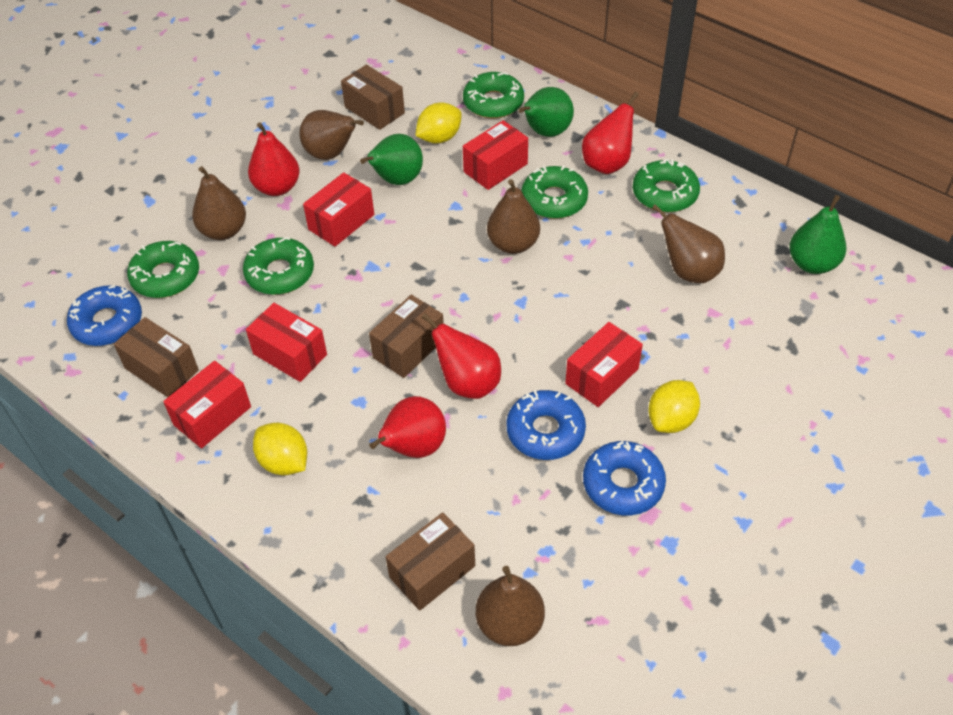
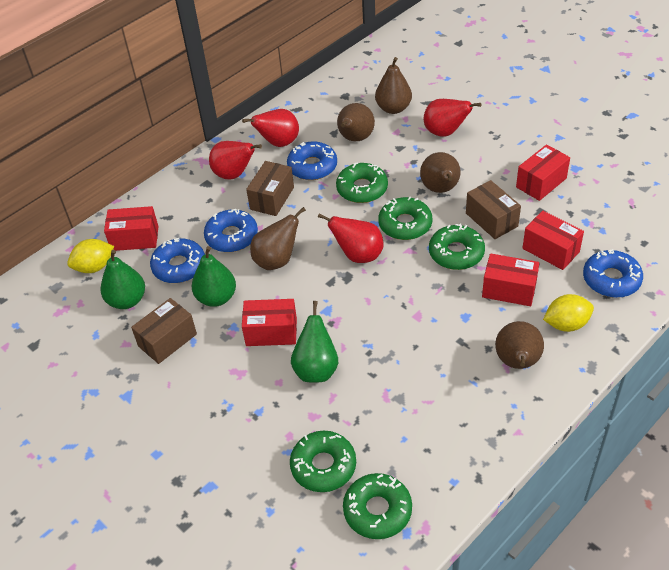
blue donut: 3 -> 4
brown box: 4 -> 3
yellow lemon: 3 -> 2

